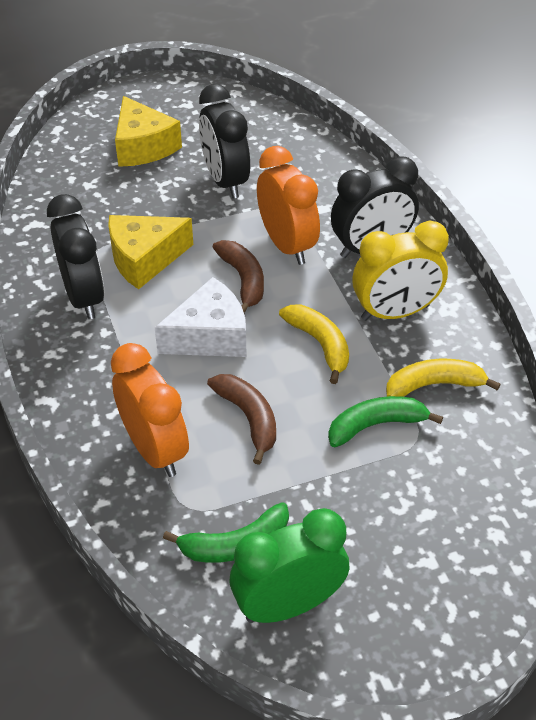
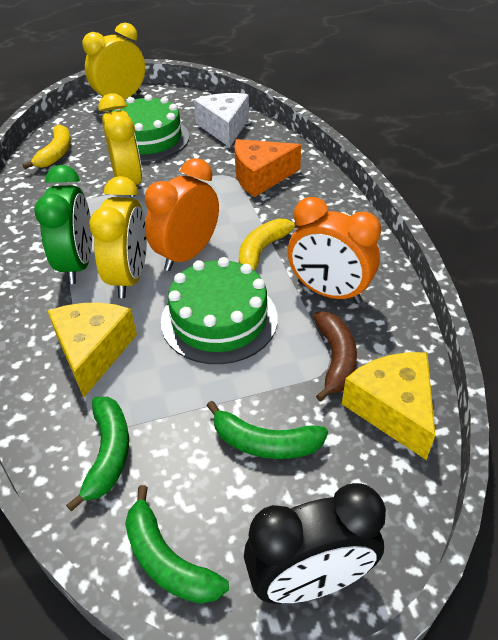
black clock: 3 -> 1
brown banana: 2 -> 1
green banana: 2 -> 3
green cake: 0 -> 2
orange cheese: 0 -> 1
yellow clock: 1 -> 3

